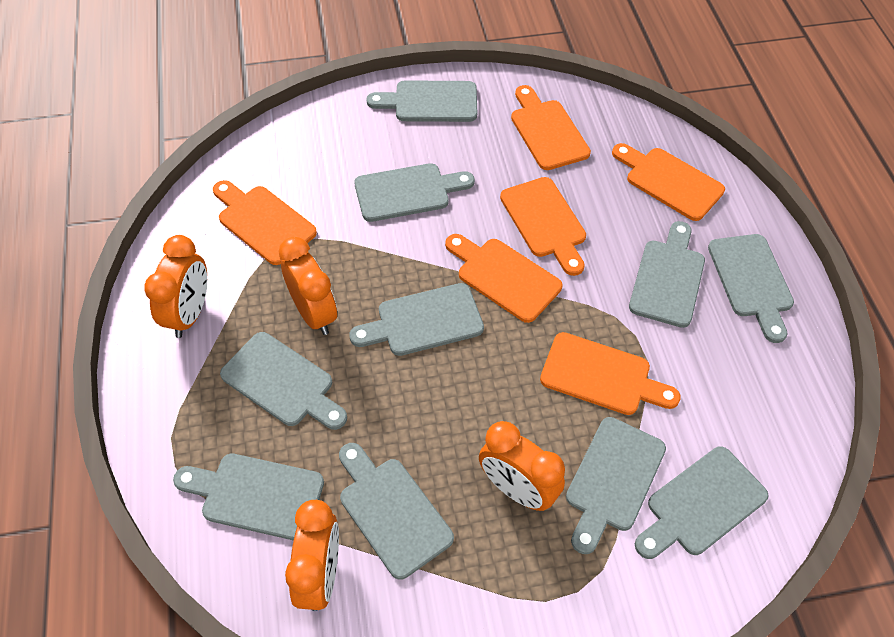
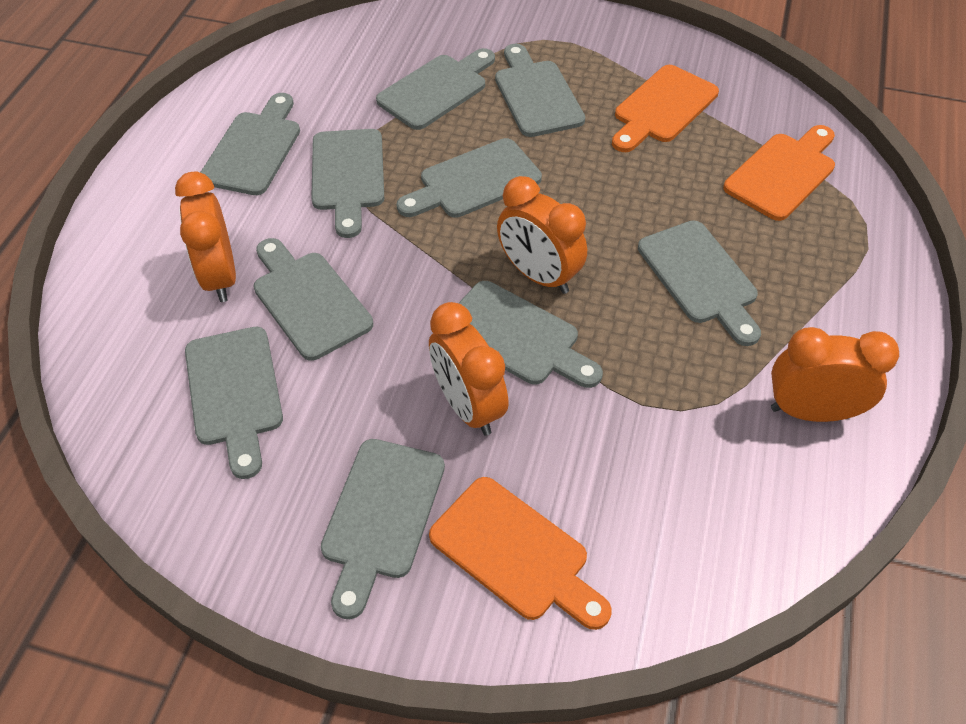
orange cutting board: 6 -> 3

